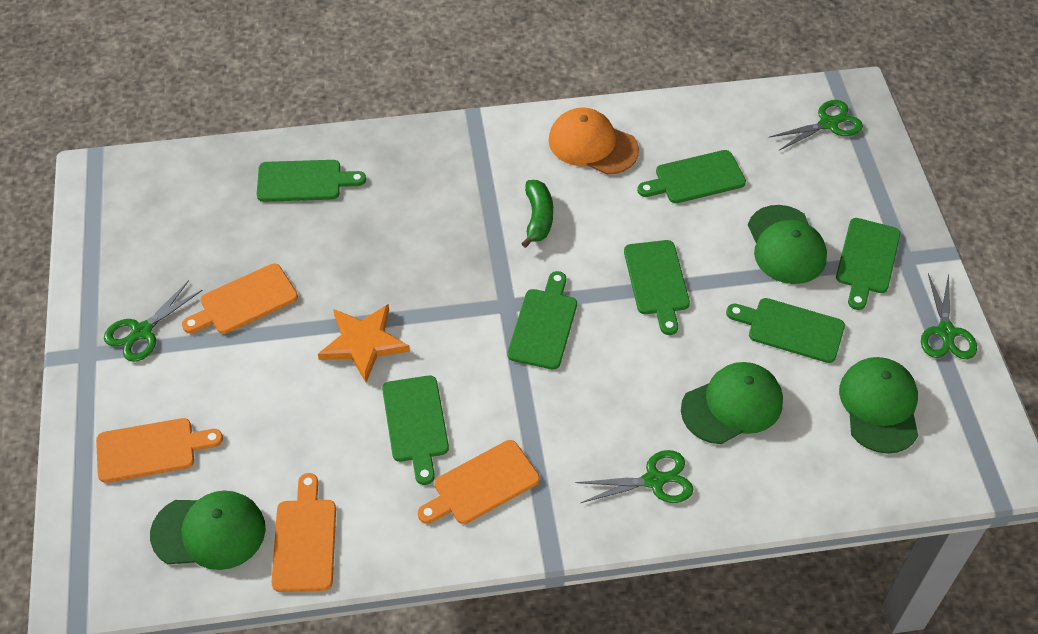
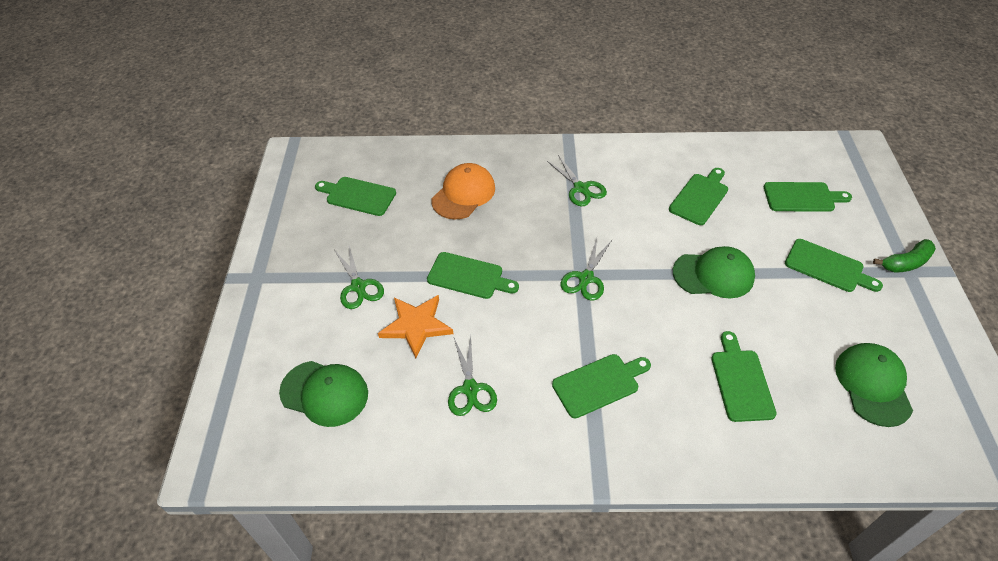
green cap: 4 -> 3
orange cutting board: 4 -> 0

